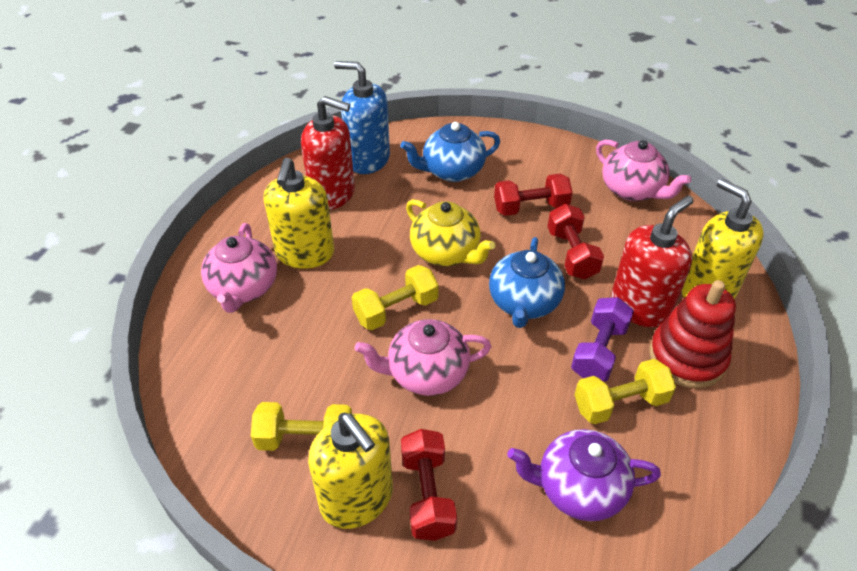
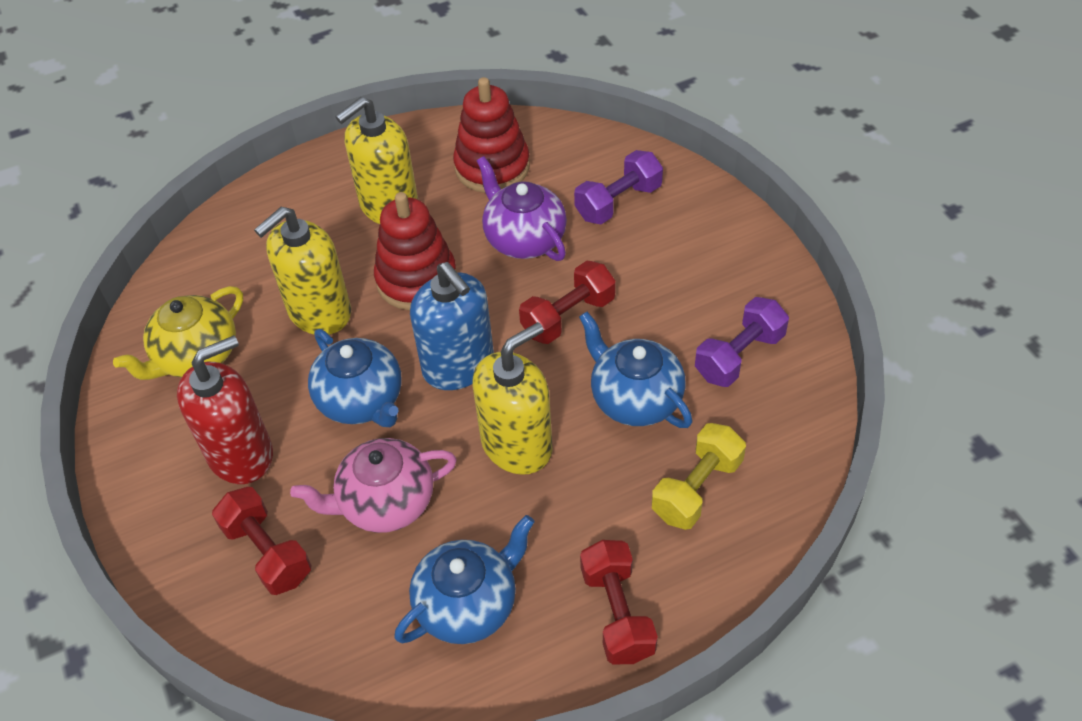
blue teapot: 2 -> 3
pink teapot: 3 -> 1
purple dumbbell: 1 -> 2
red soap dispenser: 2 -> 1
red stacking toy: 1 -> 2
yellow dumbbell: 3 -> 1

